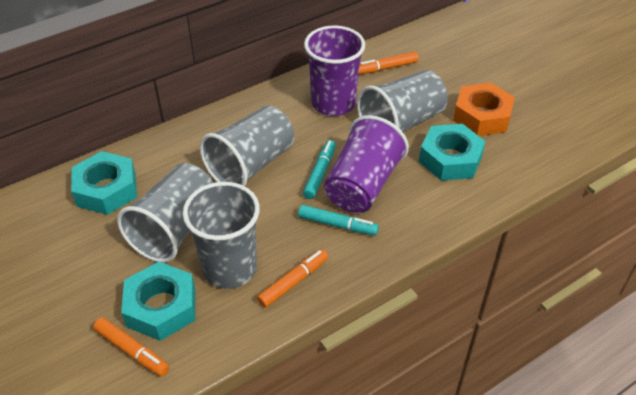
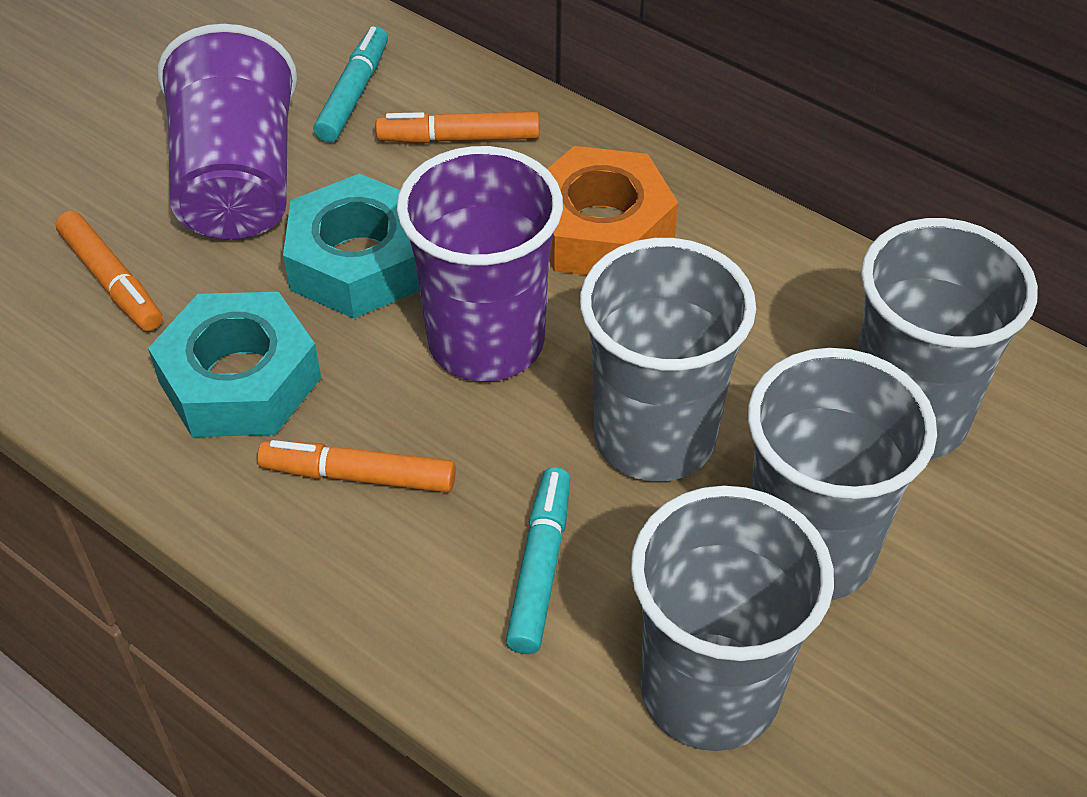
turquoise nut: 3 -> 2

